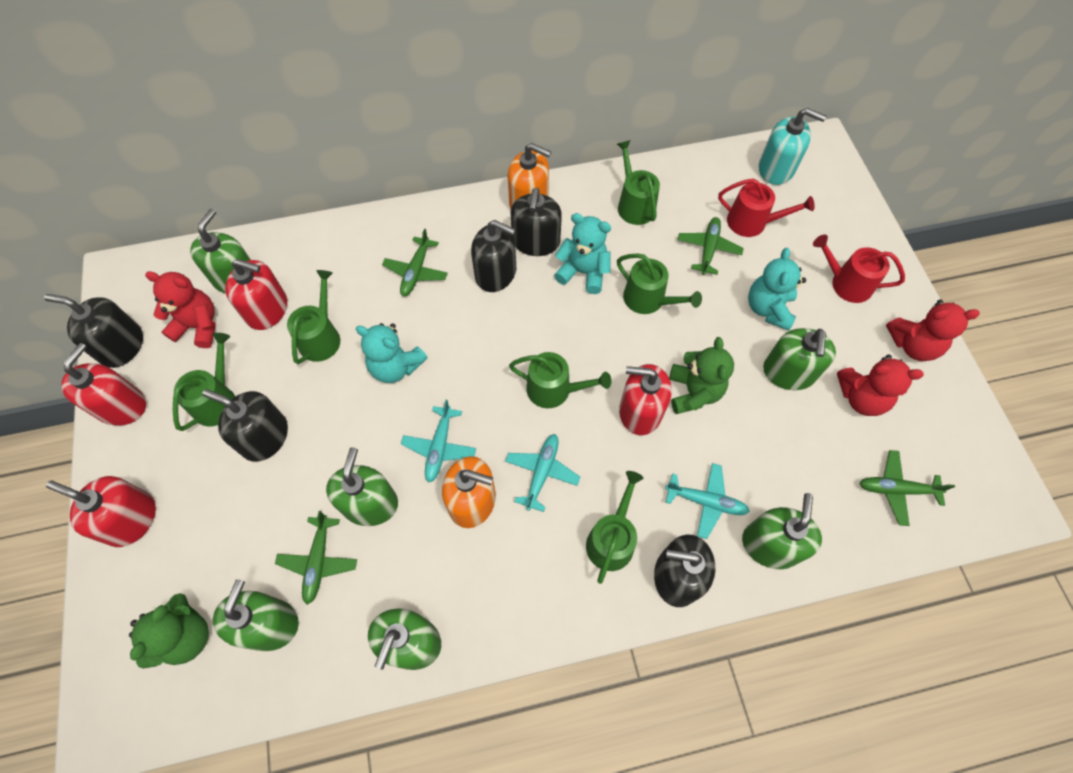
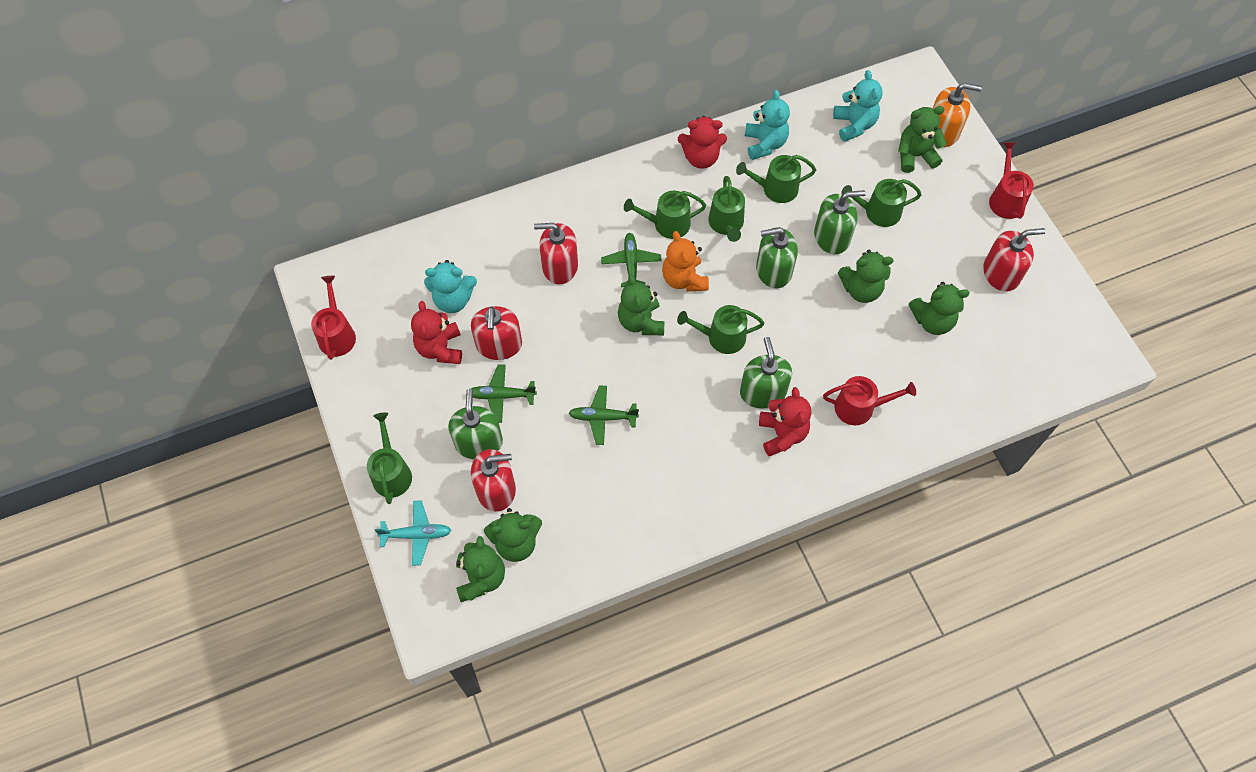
black soap dispenser: 5 -> 0
green plane: 4 -> 3
green soap dispenser: 6 -> 4
green teddy bear: 2 -> 6
orange soap dispenser: 2 -> 1
orange teddy bear: 0 -> 1
red watering can: 2 -> 3
turquoise plane: 3 -> 1
turquoise soap dispenser: 1 -> 0

